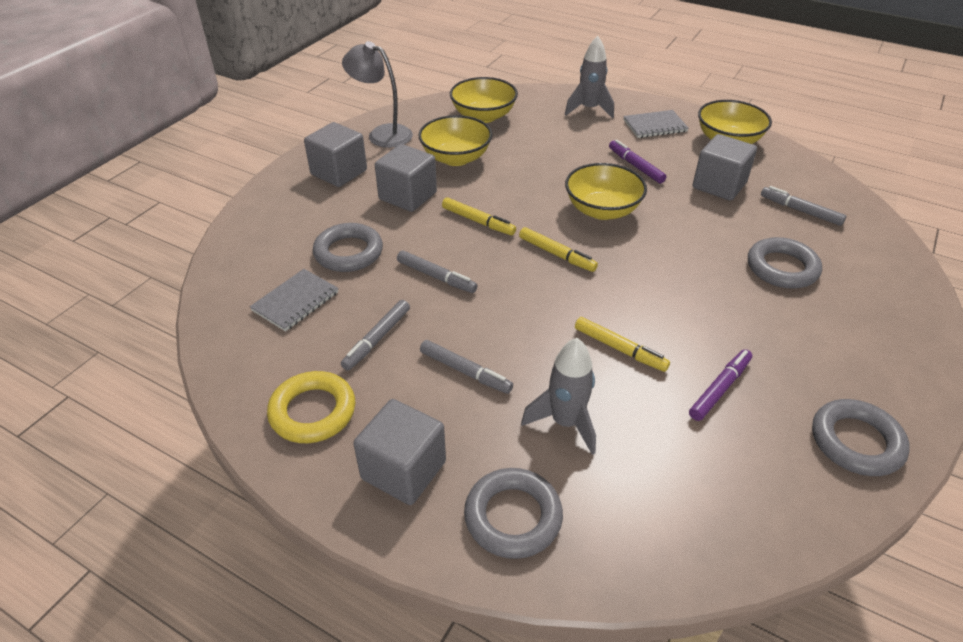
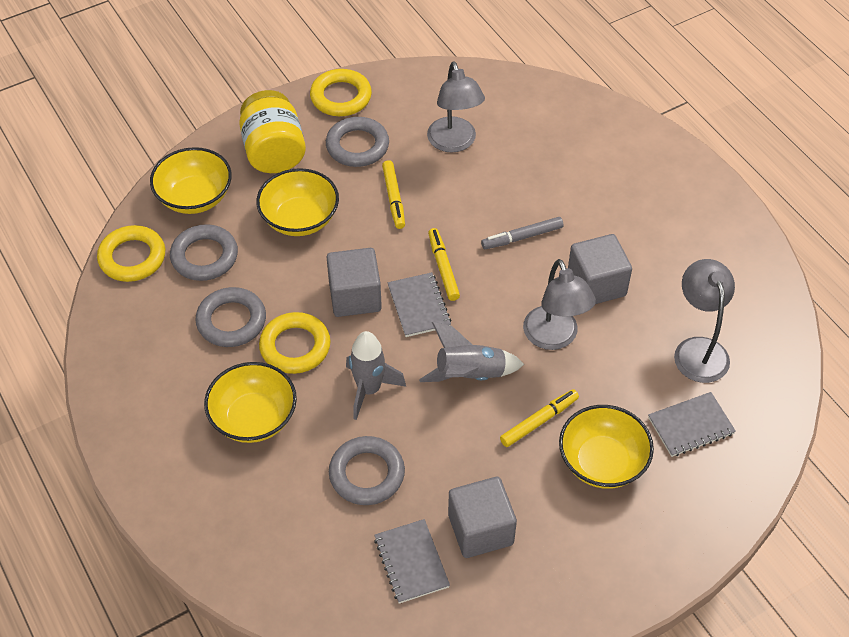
grey cube: 4 -> 3
grey lamp: 1 -> 3
grey marker: 4 -> 1
grey notebook: 2 -> 3
purple marker: 2 -> 0
yellow jar: 0 -> 1
yellow ring: 1 -> 3

